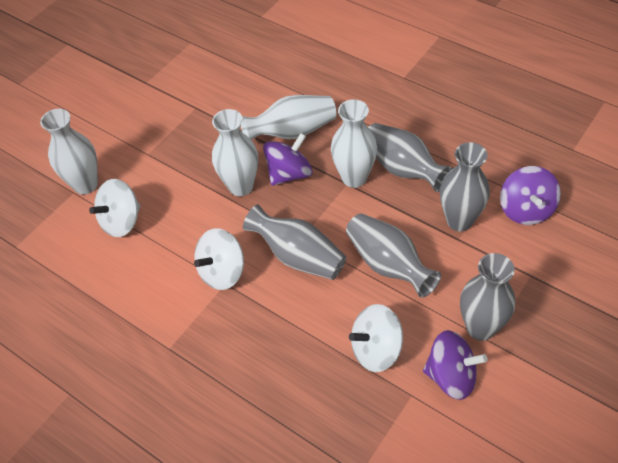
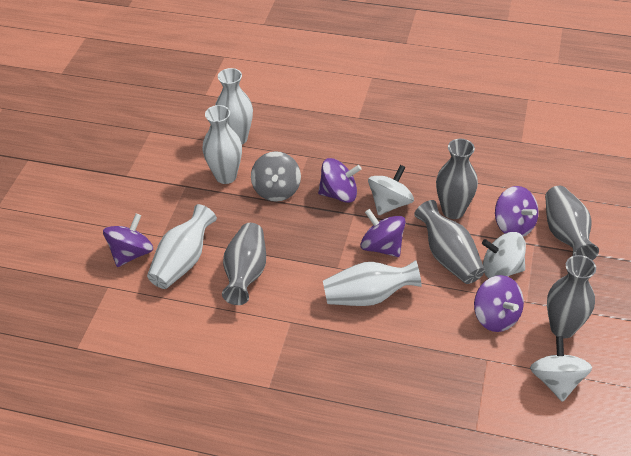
grey spinning top: 0 -> 1
purple spinning top: 3 -> 5

